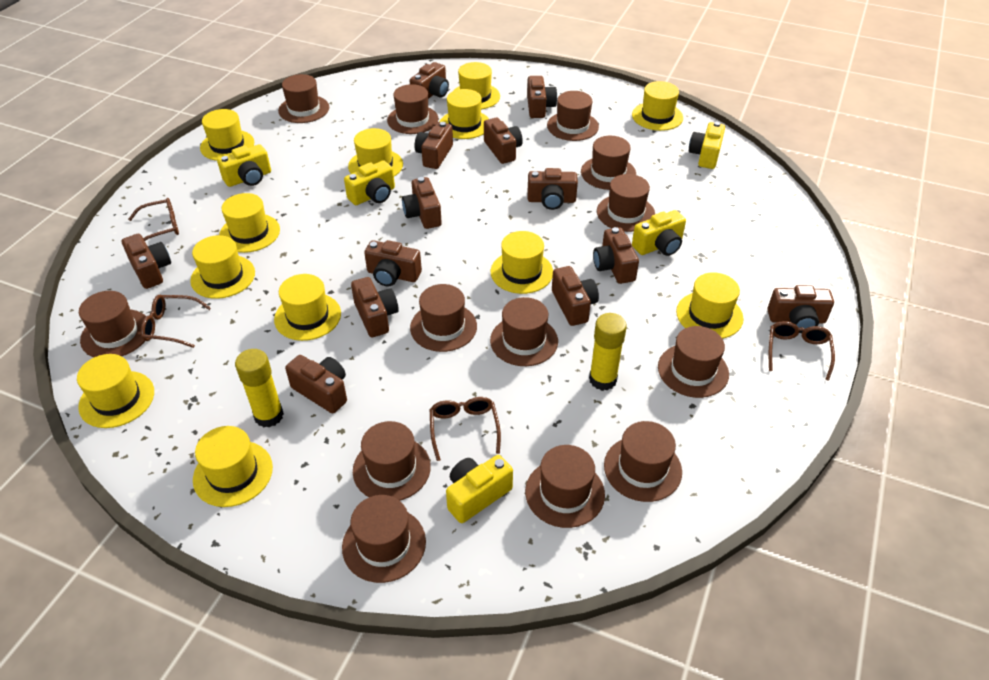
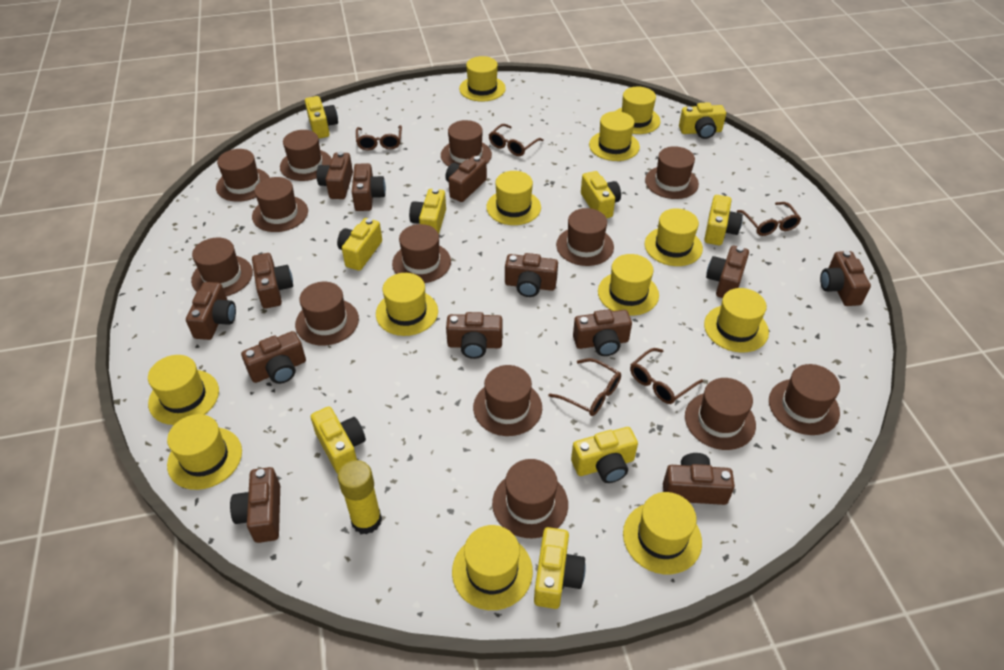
brown glasses: 4 -> 5
yellow camera: 5 -> 9
yellow glue stick: 2 -> 1

